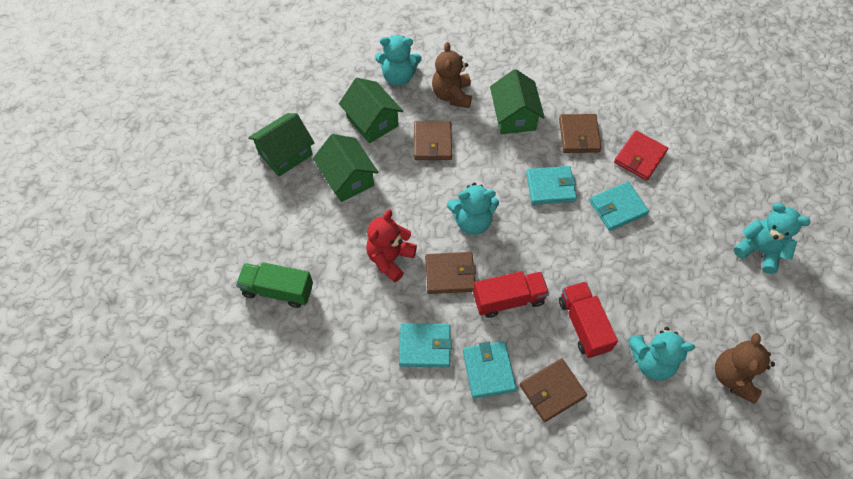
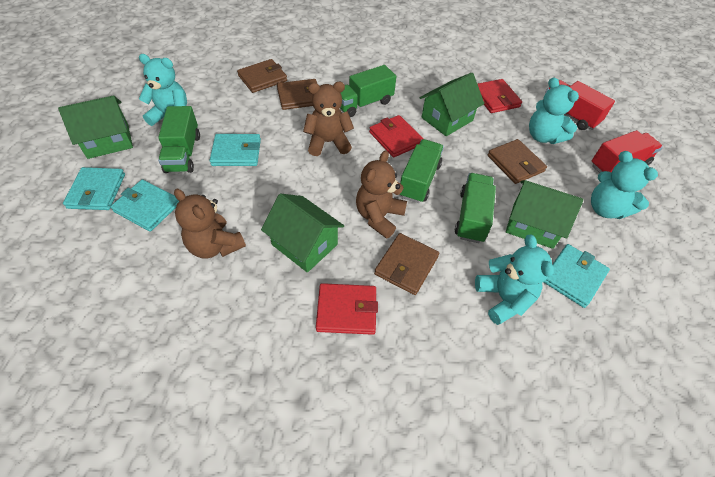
brown teddy bear: 2 -> 3
green truck: 1 -> 4
red teddy bear: 1 -> 0
red wallet: 1 -> 3

